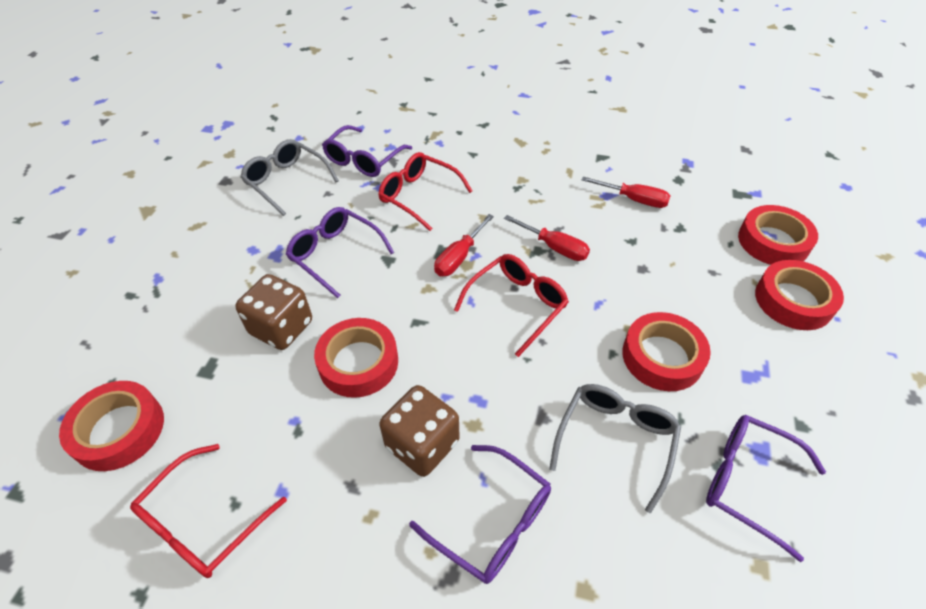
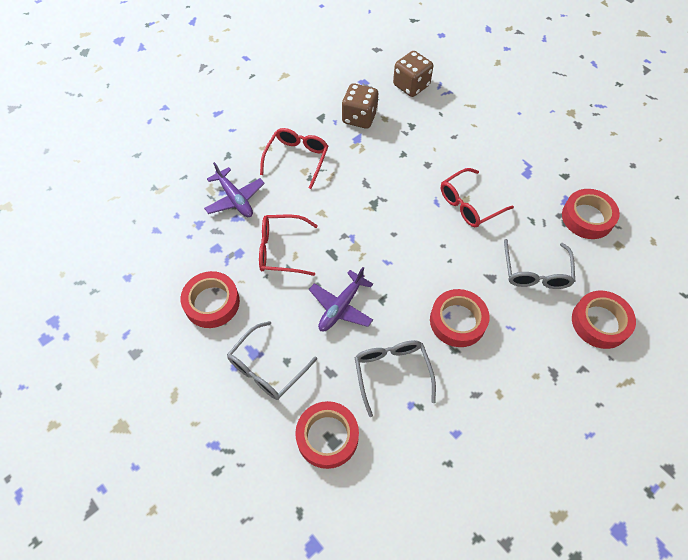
grey glasses: 2 -> 3
purple glasses: 4 -> 0
purple plane: 0 -> 2
red screwdriver: 3 -> 0

